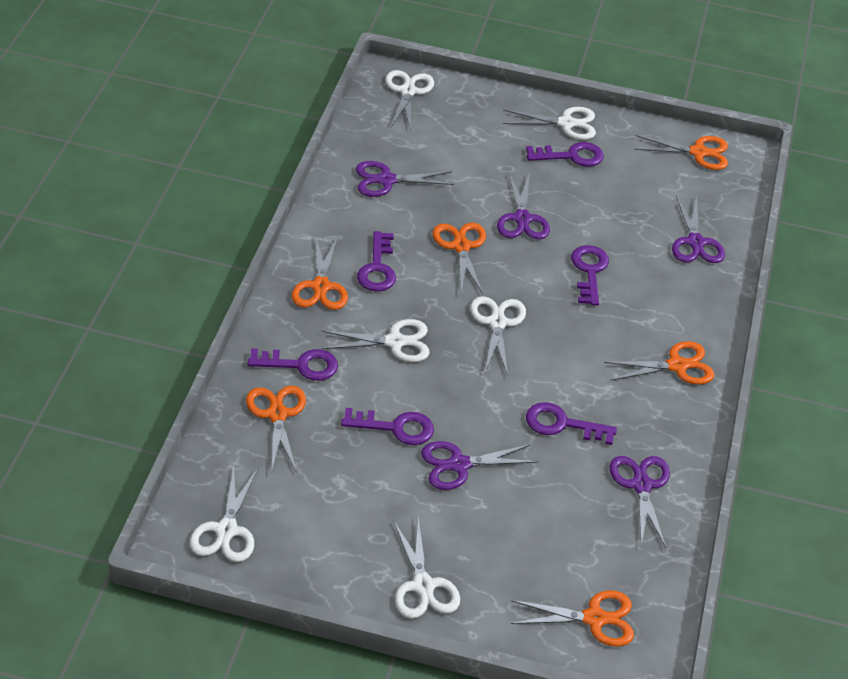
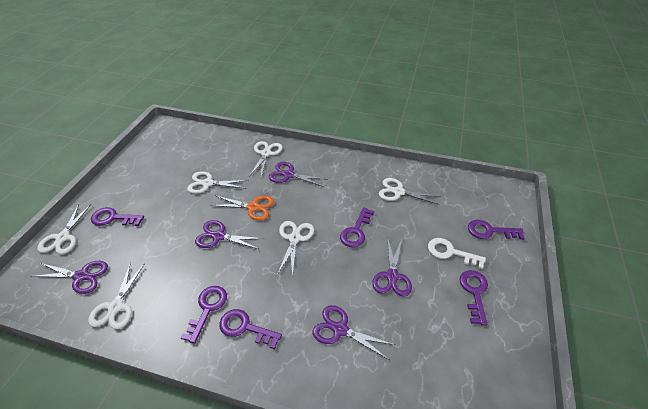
orange scissors: 6 -> 1
white key: 0 -> 1

